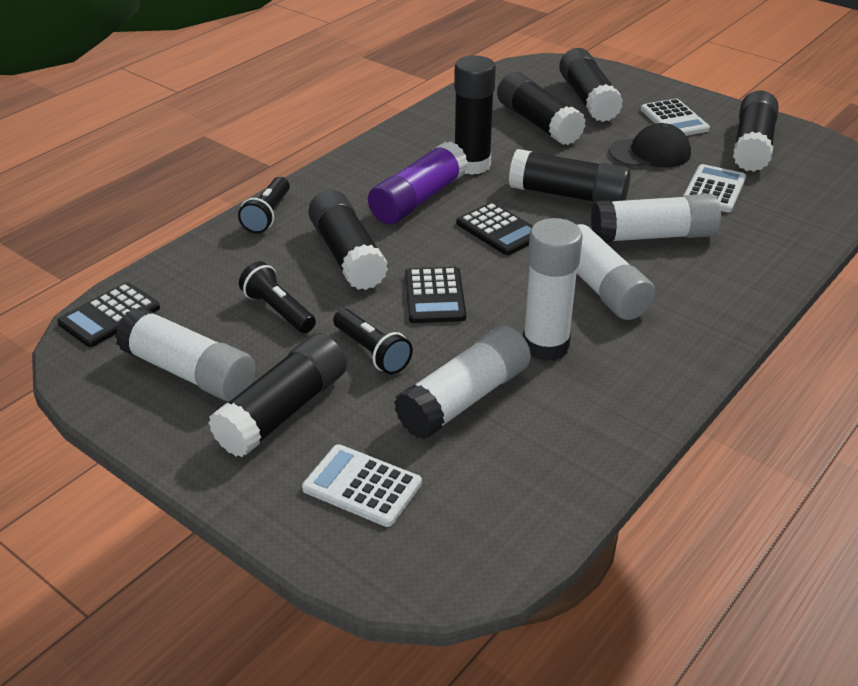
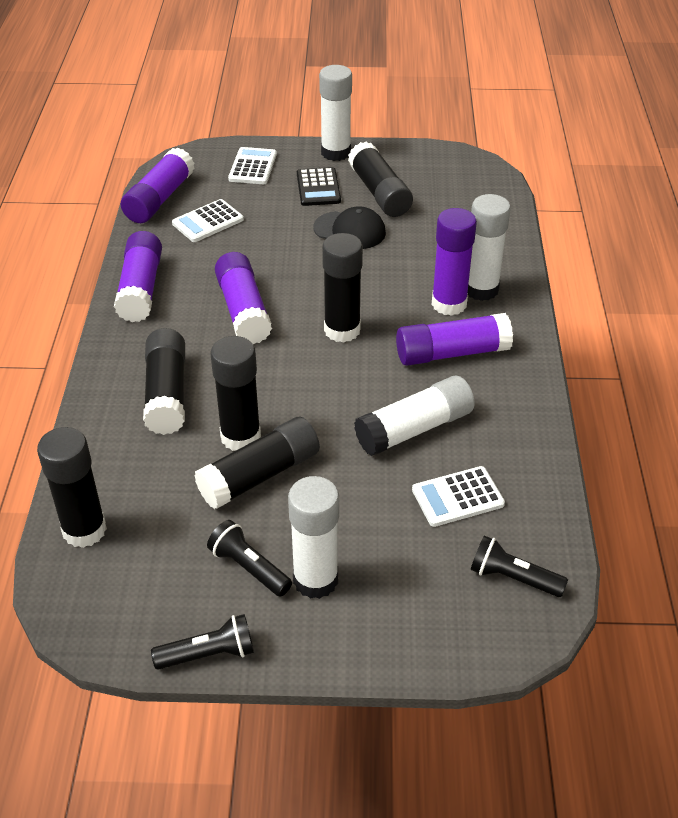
black calculator: 3 -> 1
black glue stick: 7 -> 6
purple glue stick: 1 -> 5
white glue stick: 5 -> 4

